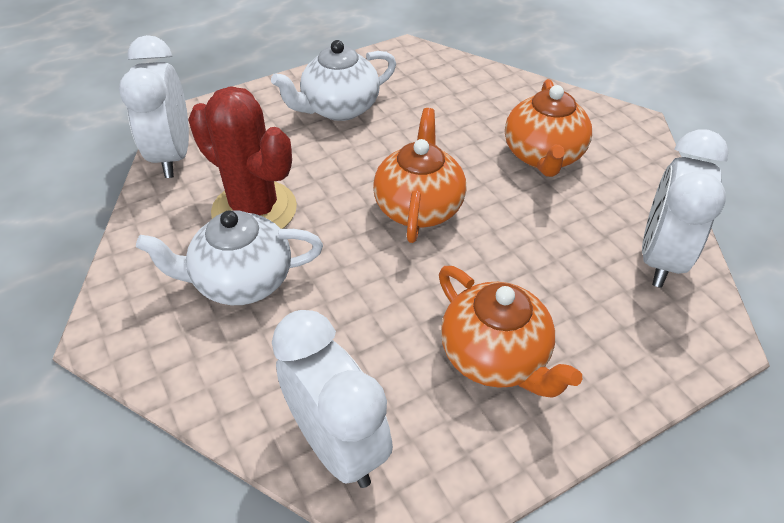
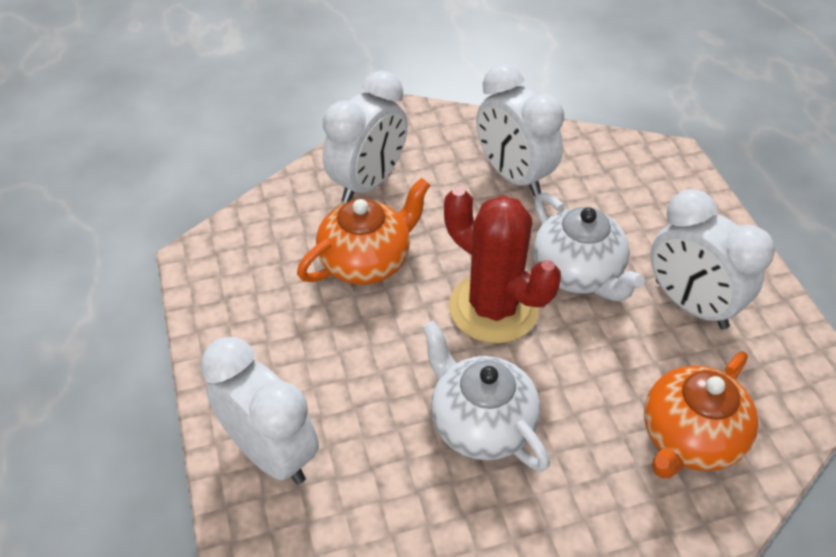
orange teapot: 3 -> 2
white clock: 3 -> 4

